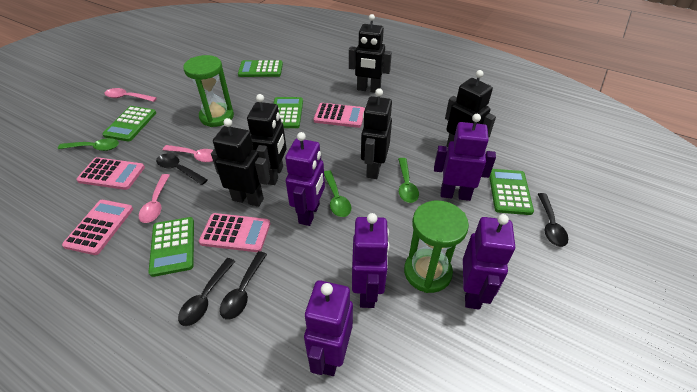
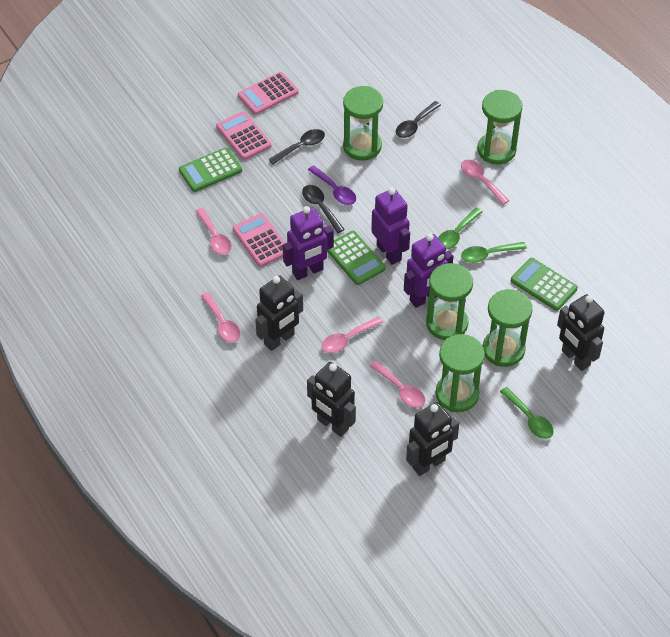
black robot: 5 -> 4
black spoon: 4 -> 3
green calculator: 5 -> 3
green hourglass: 2 -> 5
pink calculator: 4 -> 3
pink spoon: 3 -> 5
purple robot: 5 -> 3
purple spoon: 0 -> 1

